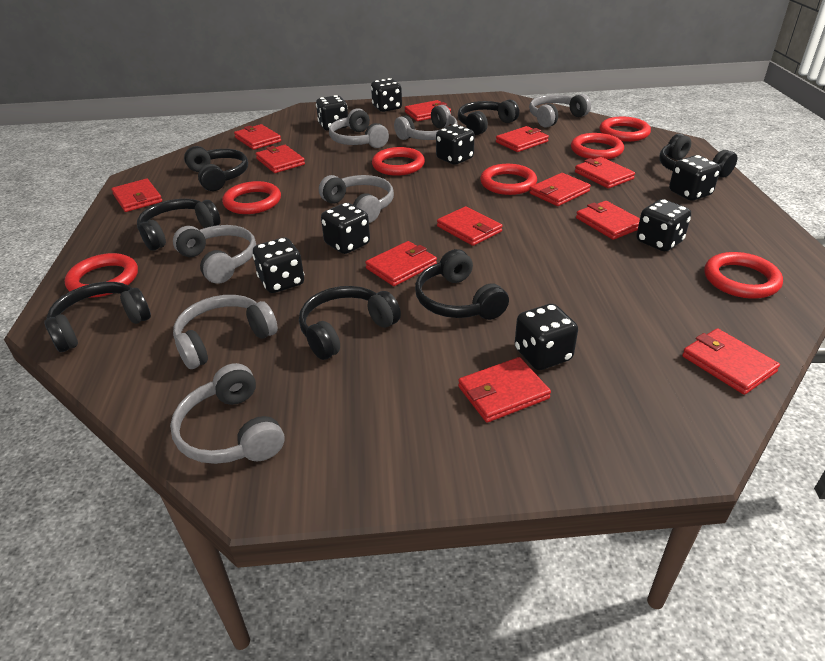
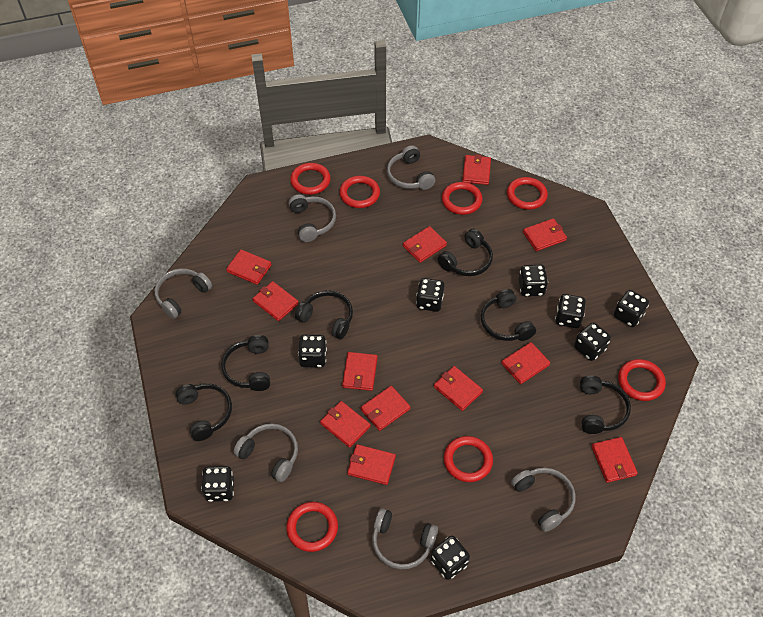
black headphones: 7 -> 6
grey headphones: 7 -> 6

